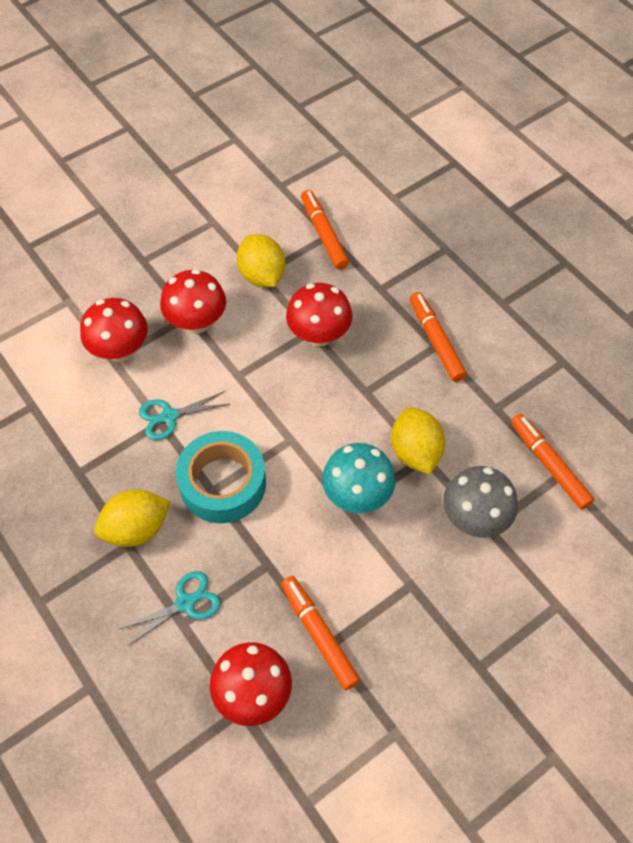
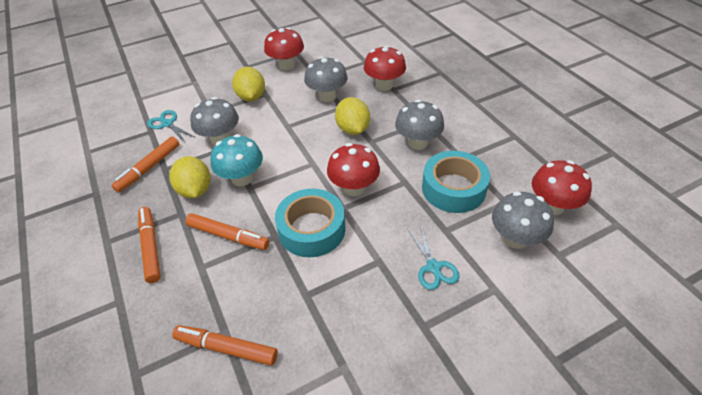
grey mushroom: 1 -> 4
turquoise tape: 1 -> 2

